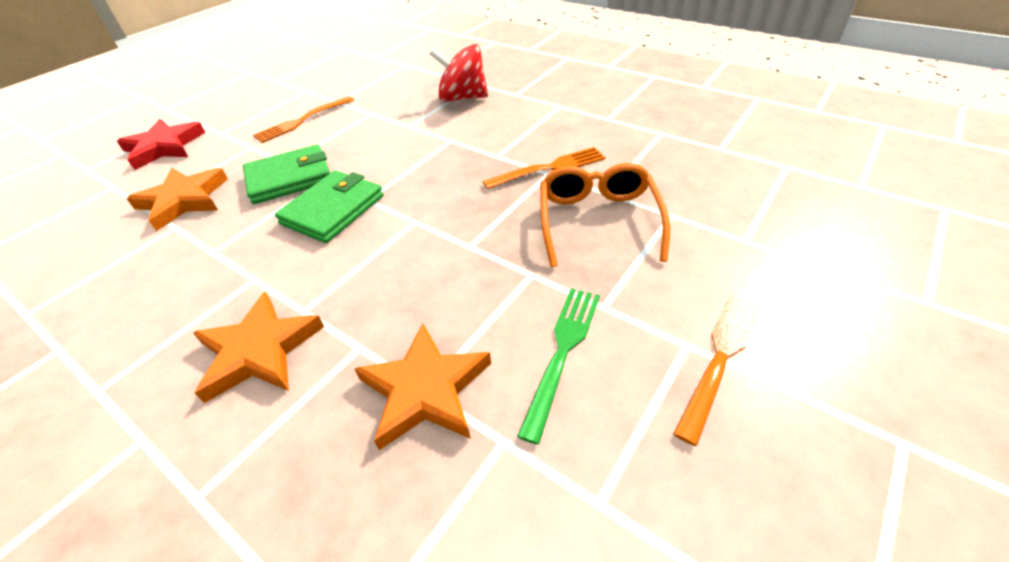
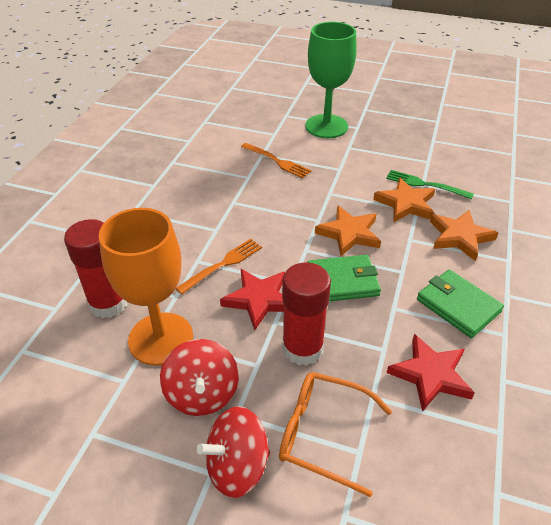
green goblet: 0 -> 1
orange fork: 3 -> 2
orange goblet: 0 -> 1
red glue stick: 0 -> 2
red spinning top: 1 -> 2
red star: 1 -> 2

